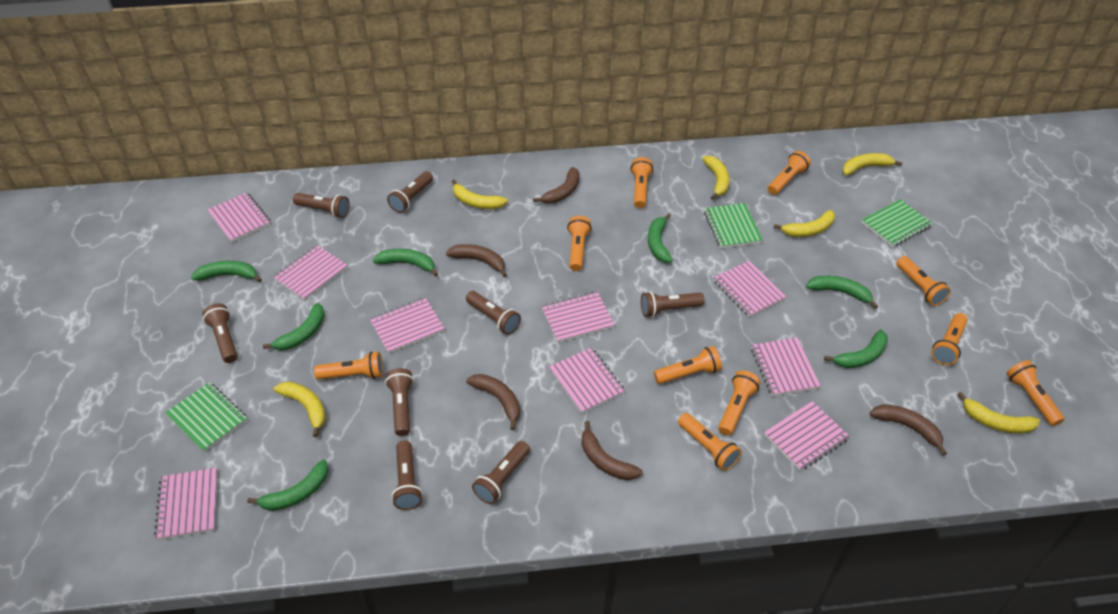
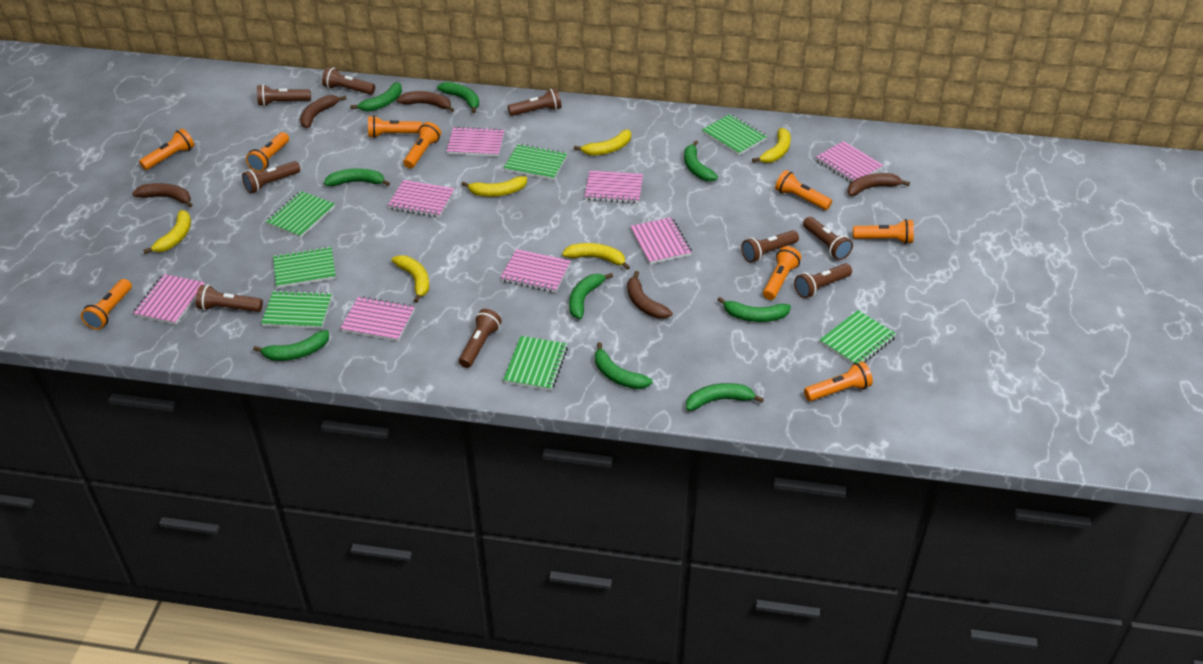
brown flashlight: 8 -> 9
green banana: 7 -> 9
green notebook: 3 -> 7
orange flashlight: 10 -> 9
pink notebook: 9 -> 8

